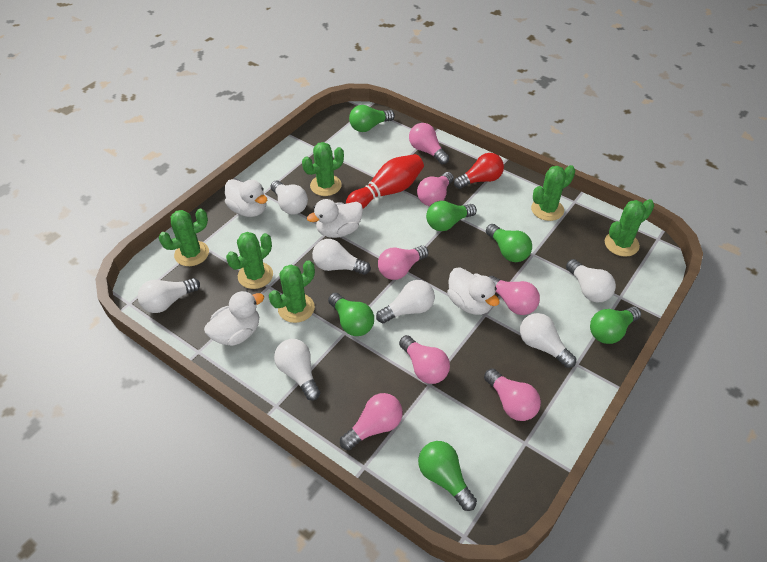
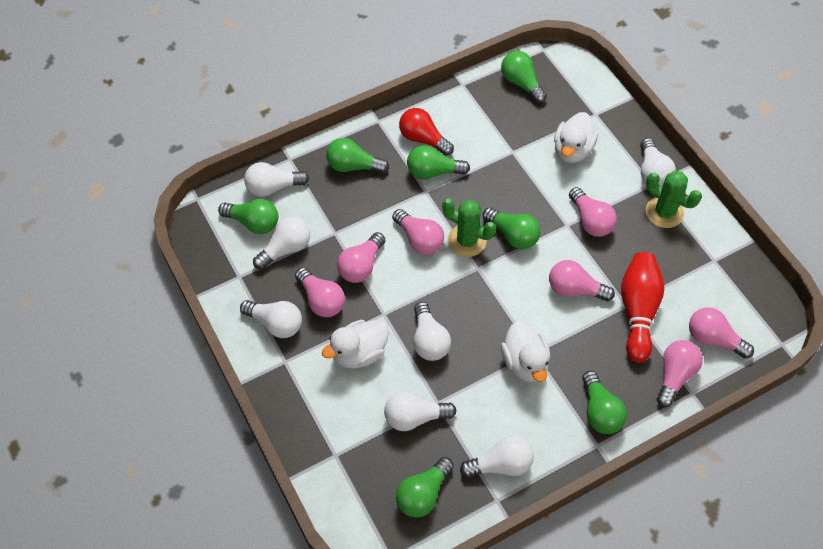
green cactus: 6 -> 2
green light bulb: 6 -> 7
white duck: 4 -> 3

